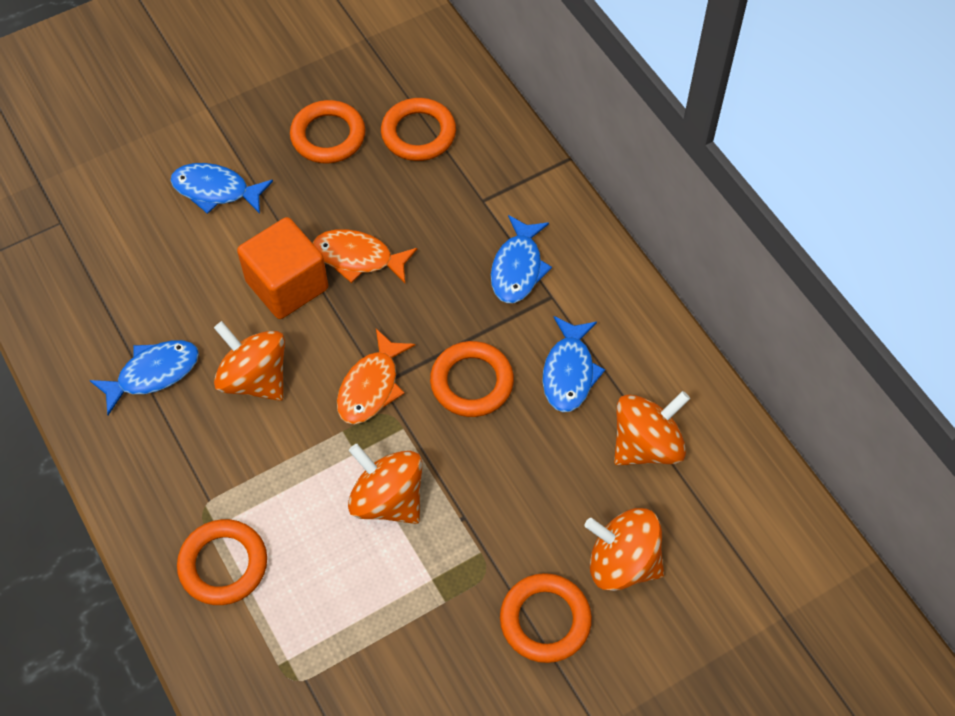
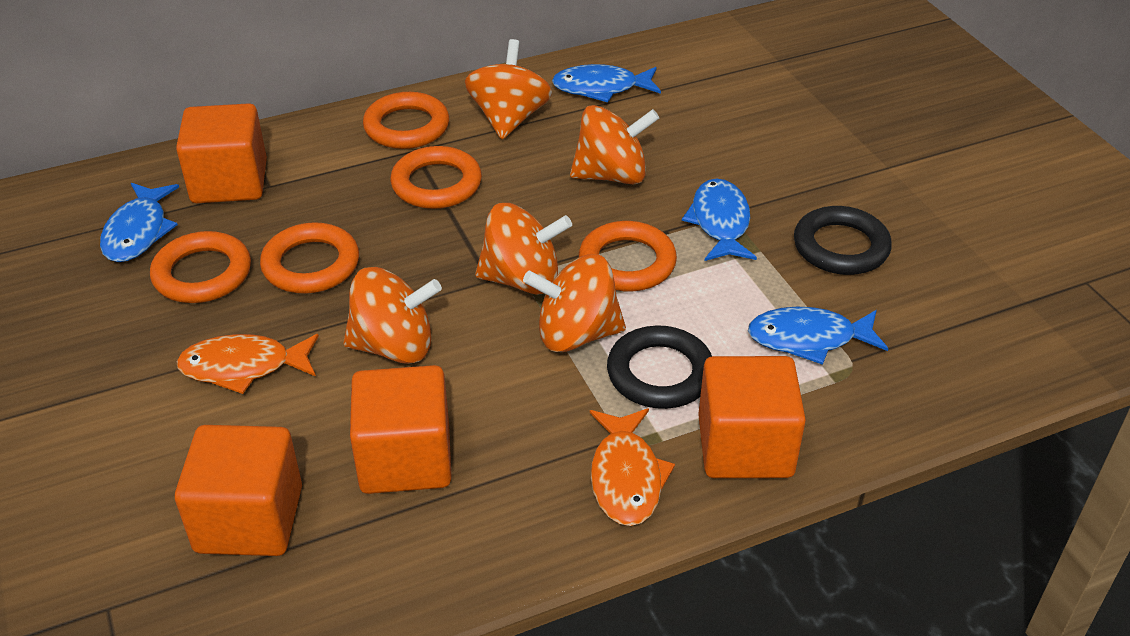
black ring: 0 -> 2
orange cube: 1 -> 4
orange spinning top: 4 -> 5

